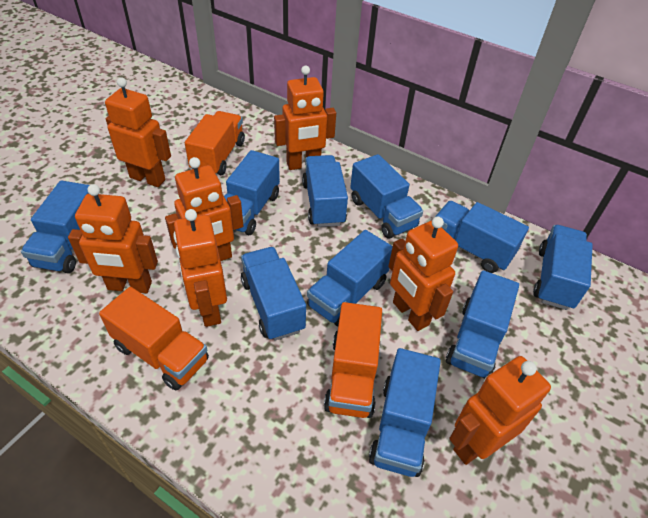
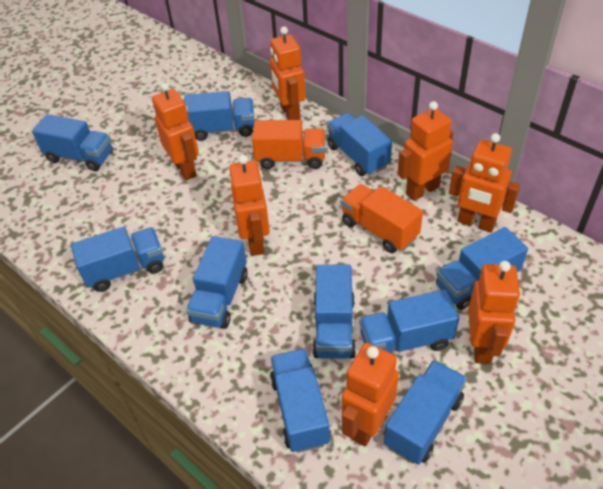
orange truck: 3 -> 2

